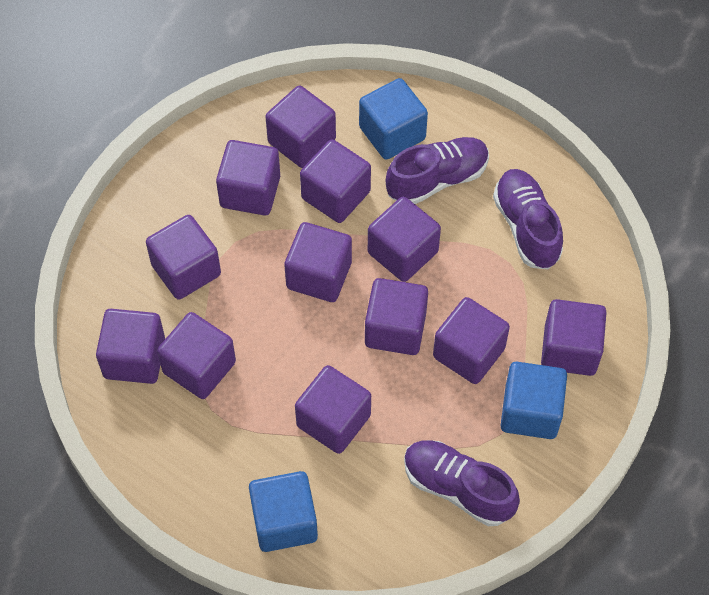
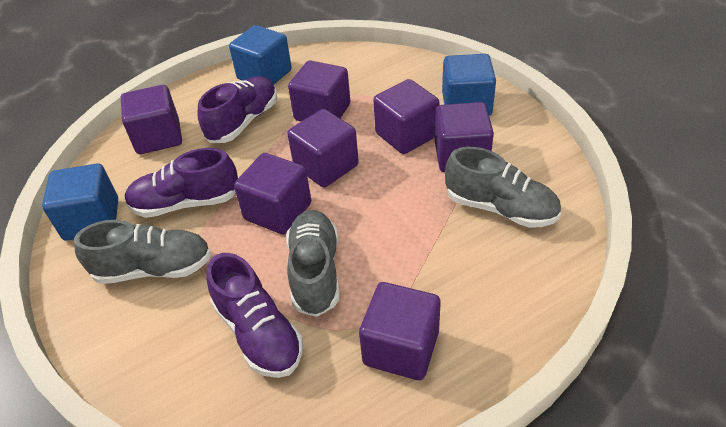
grey shoe: 0 -> 3
purple cube: 12 -> 7

